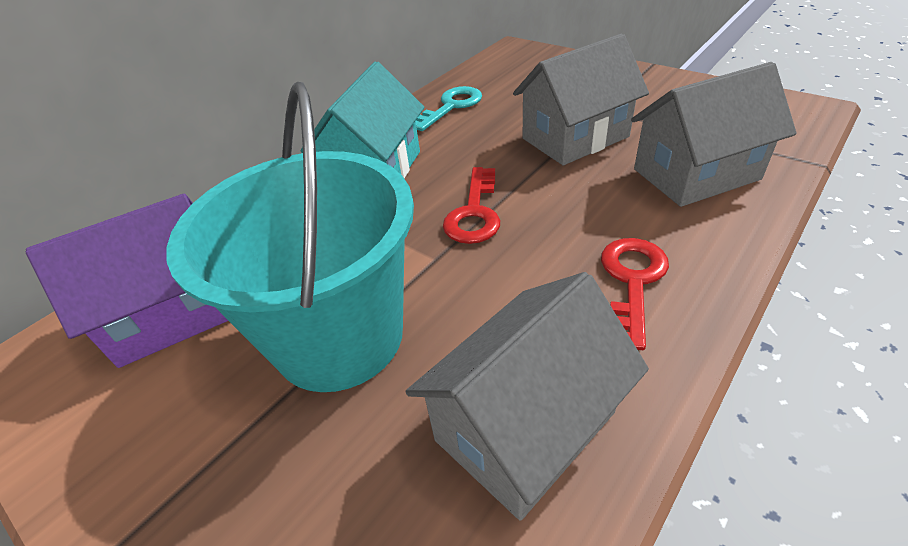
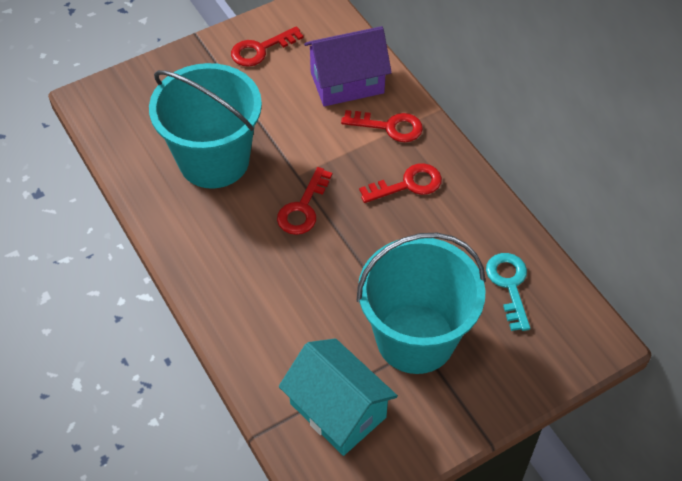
grey house: 3 -> 0
red key: 2 -> 4
turquoise bucket: 1 -> 2

